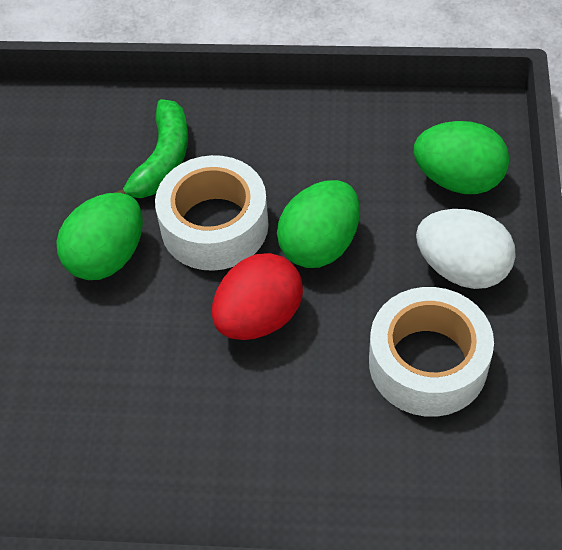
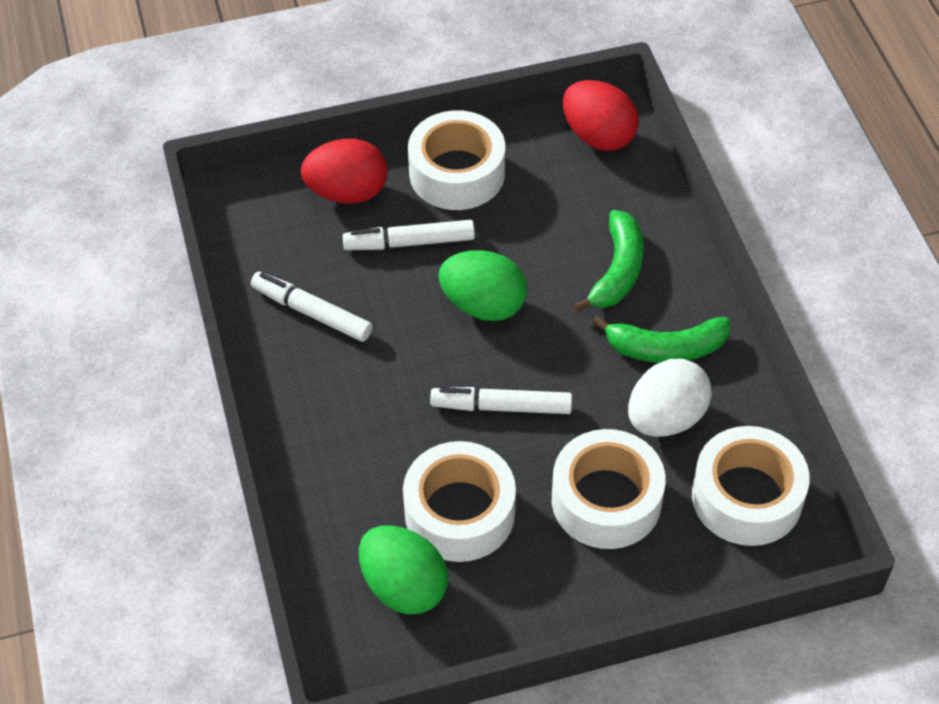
green banana: 1 -> 2
green egg: 3 -> 2
red egg: 1 -> 2
white marker: 0 -> 3
white tape: 2 -> 4

